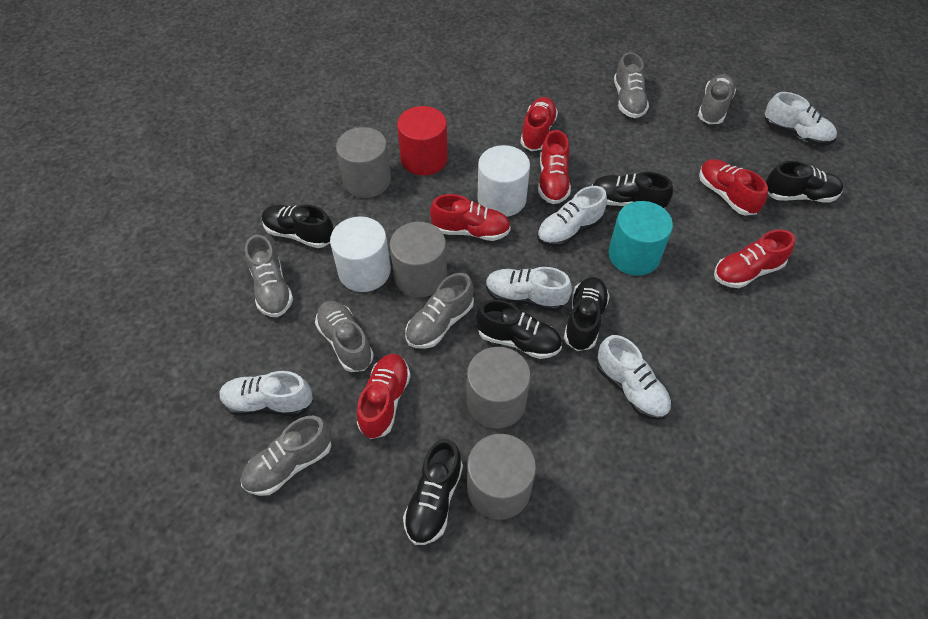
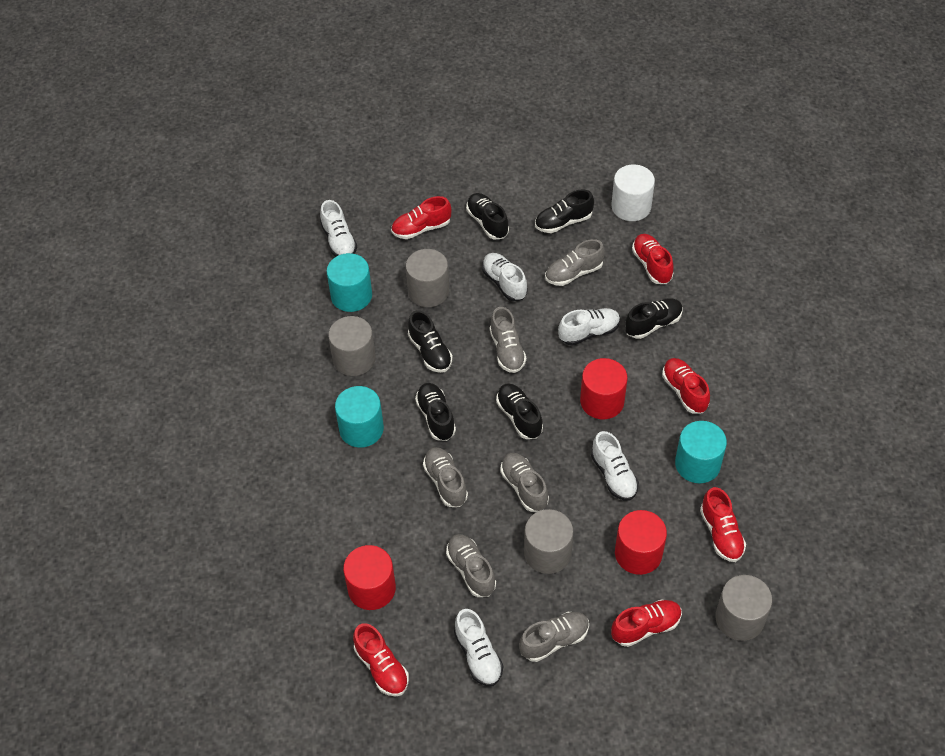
red cylinder: 1 -> 3
turquoise cylinder: 1 -> 3
white cylinder: 2 -> 1

